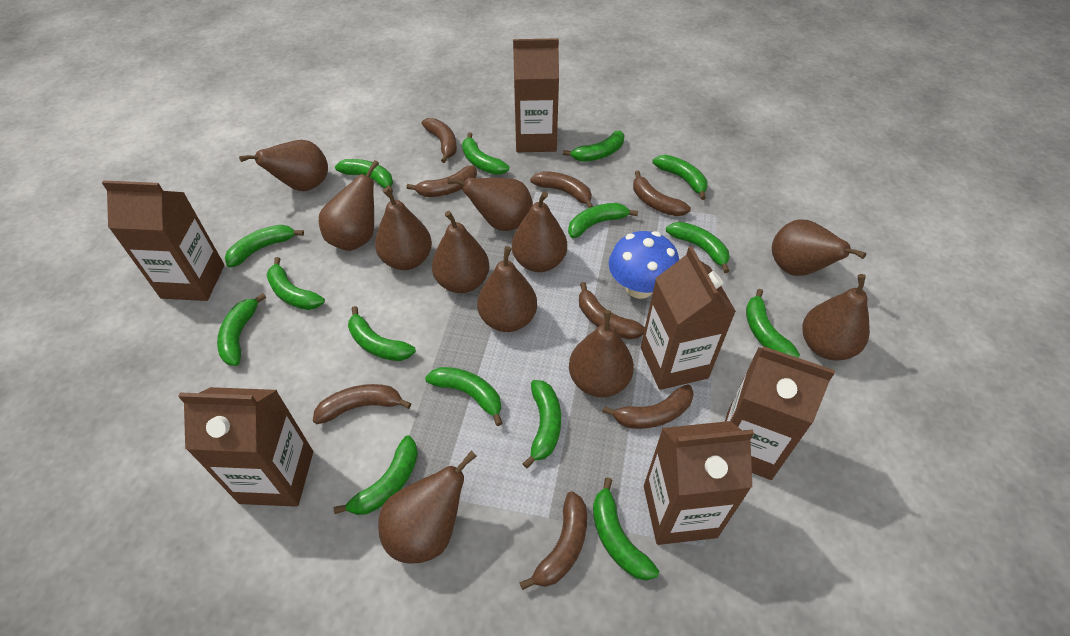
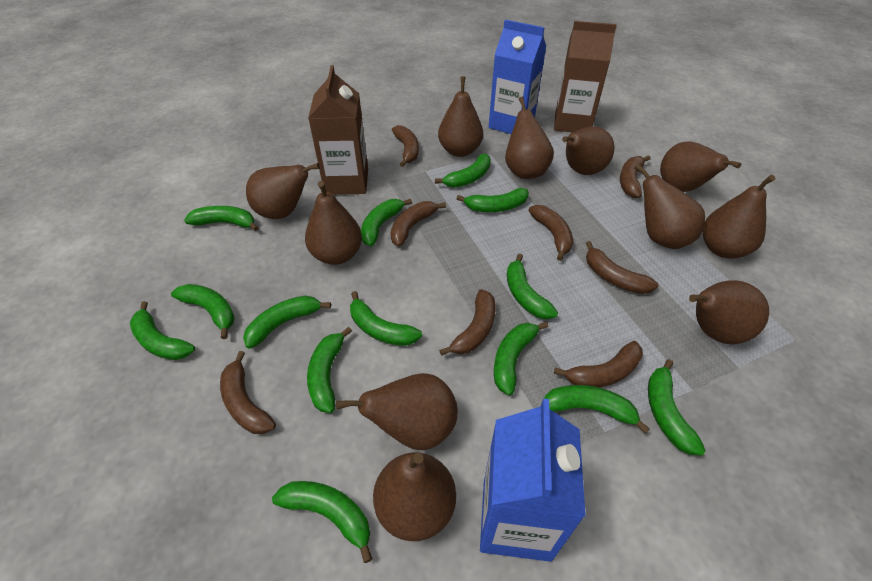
blue carton: 0 -> 2
blue mushroom: 1 -> 0
brown carton: 6 -> 2
green banana: 15 -> 14

